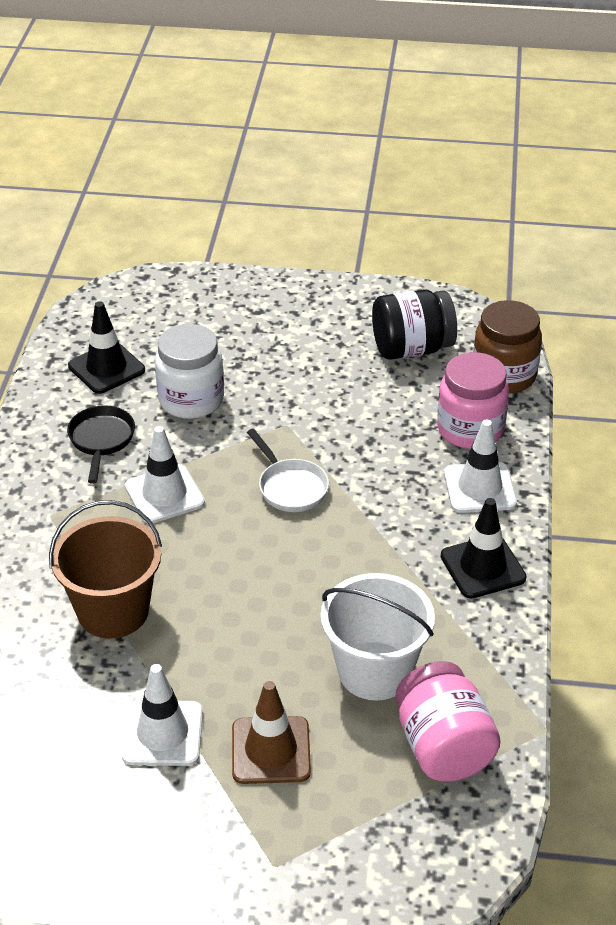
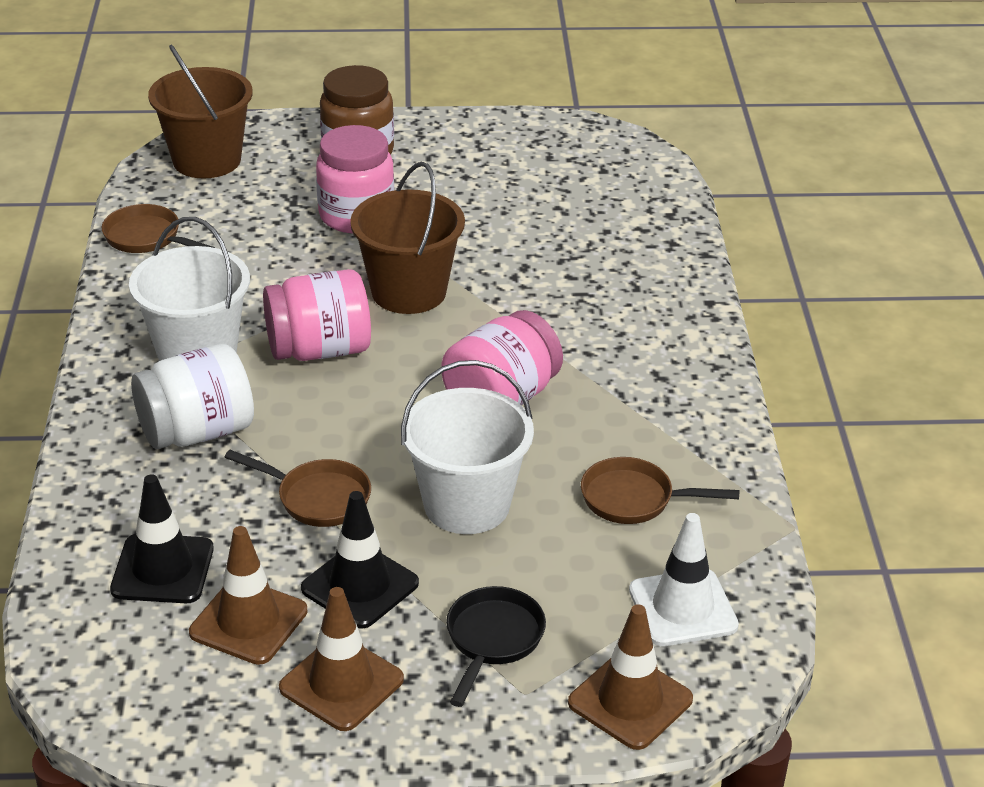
black jar: 1 -> 0
brown bucket: 1 -> 2
brown pan: 0 -> 3
brown traffic cone: 1 -> 3
pink jar: 2 -> 3
white bucket: 1 -> 2
white pan: 1 -> 0
white traffic cone: 3 -> 1

